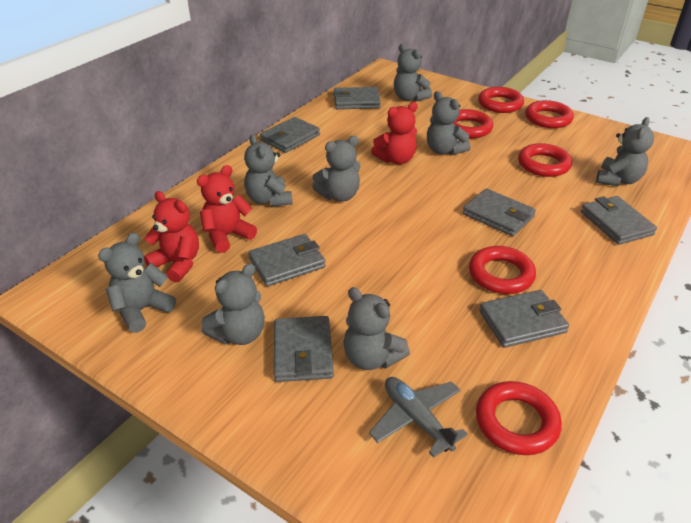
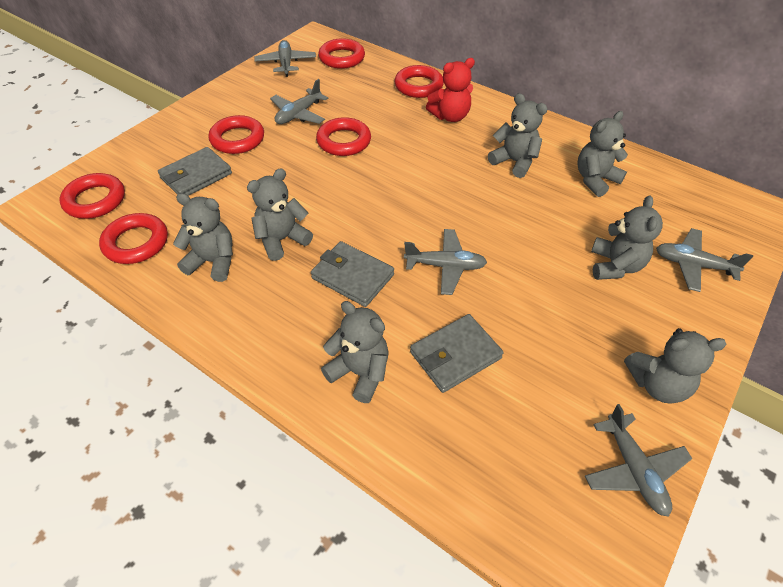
grey plane: 1 -> 5
grey teddy bear: 8 -> 7
grey wallet: 7 -> 3
red teddy bear: 3 -> 1

